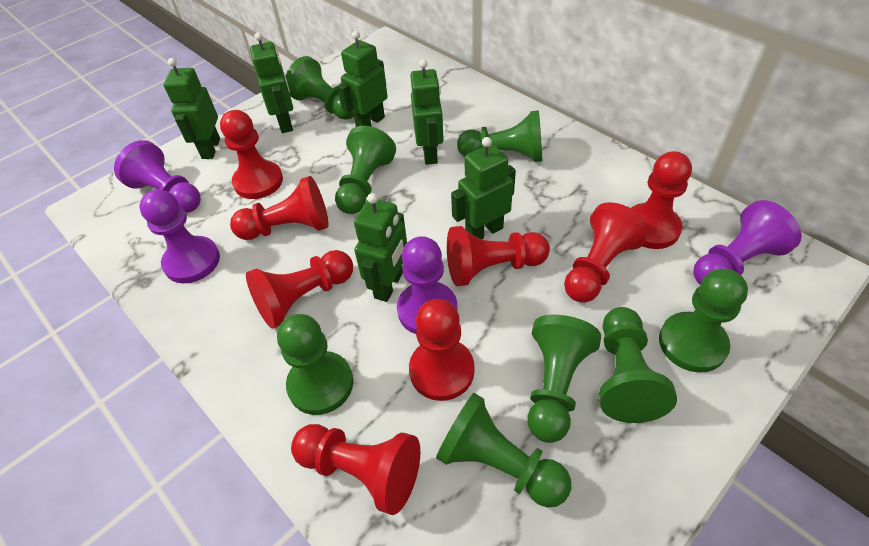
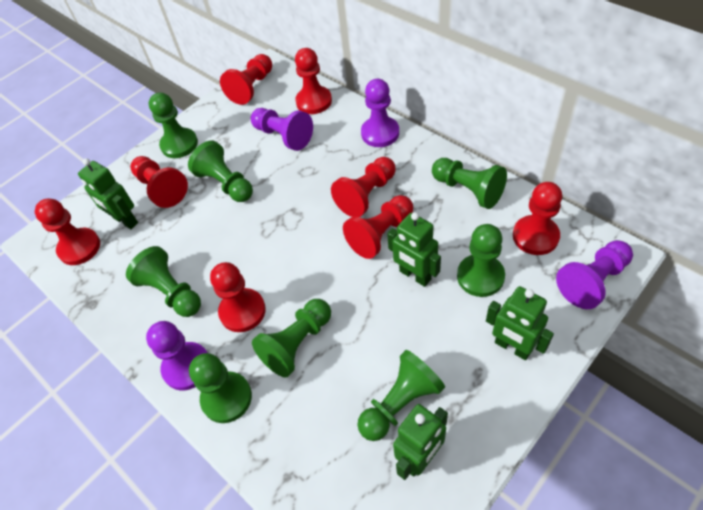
green robot: 6 -> 4

